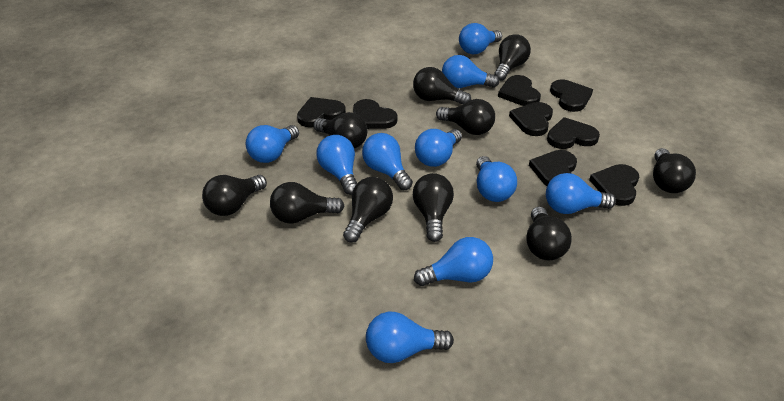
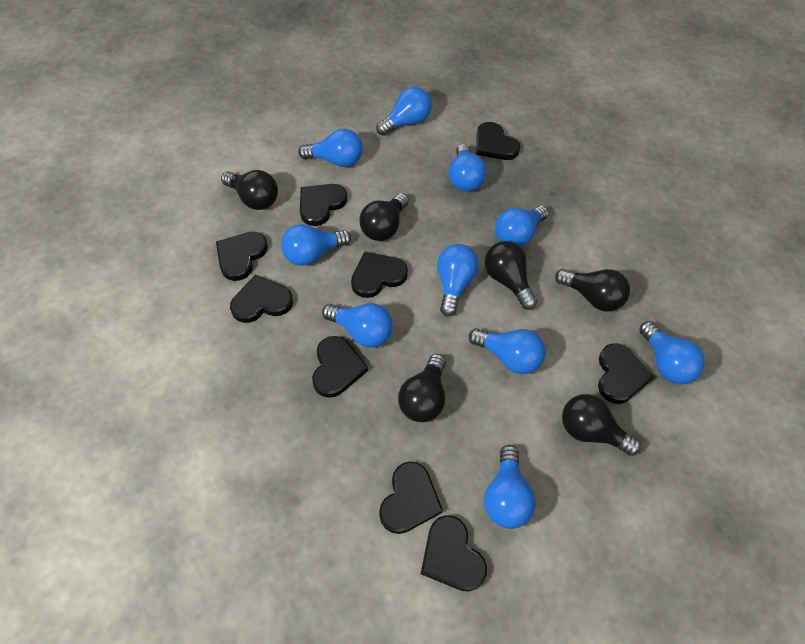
black heart: 8 -> 9
black light bulb: 10 -> 6

